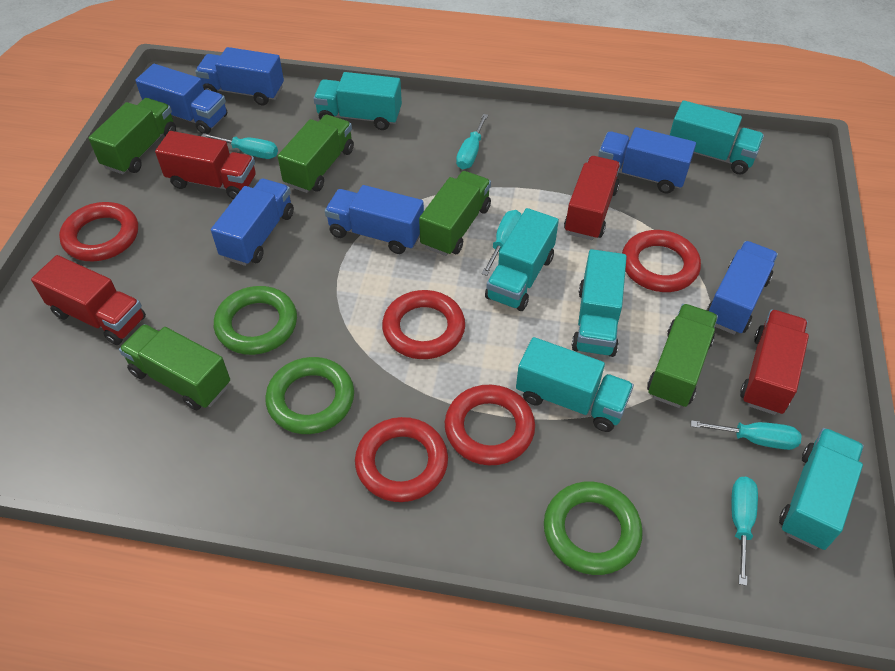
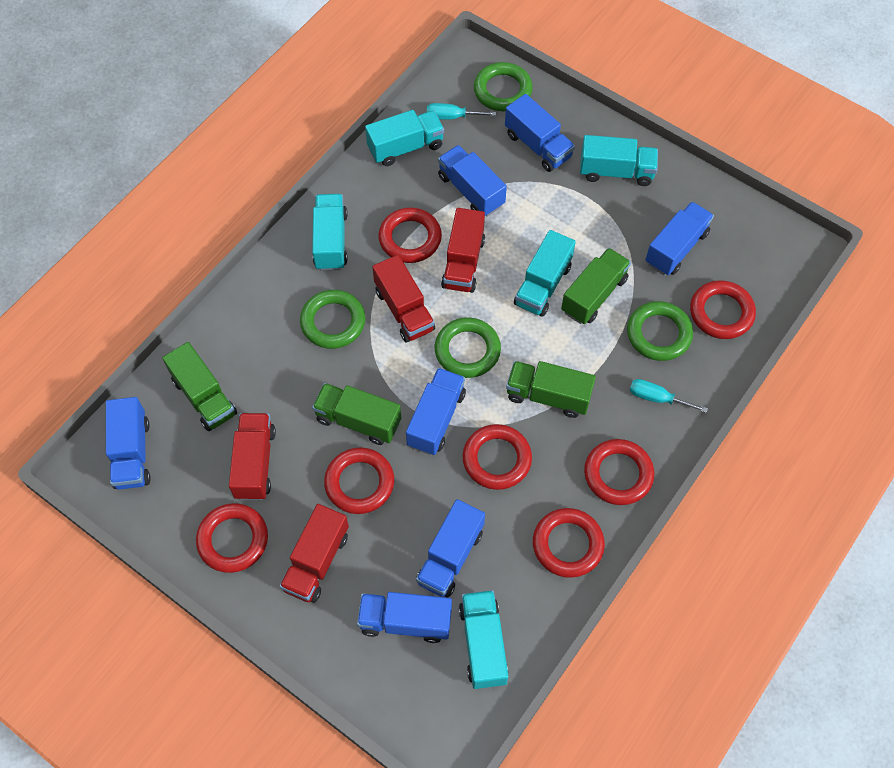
blue truck: 6 -> 7
green ring: 3 -> 4
green truck: 5 -> 4
red ring: 5 -> 7
turquoise screwdriver: 5 -> 2
turquoise truck: 6 -> 5

